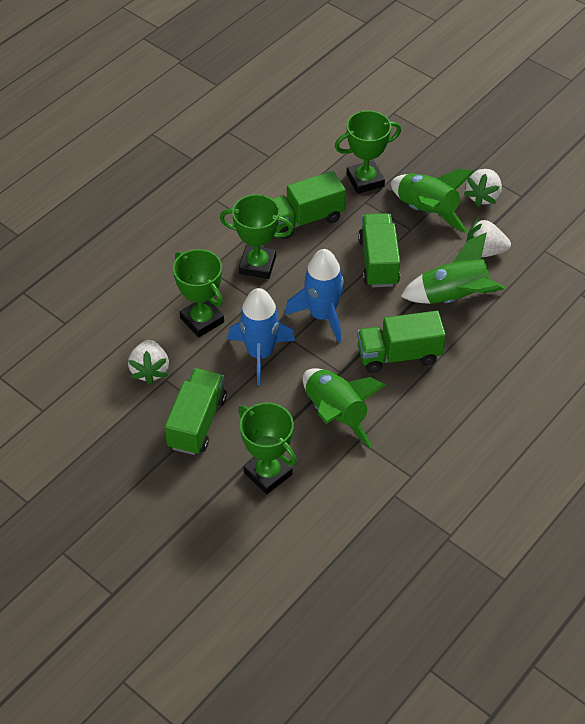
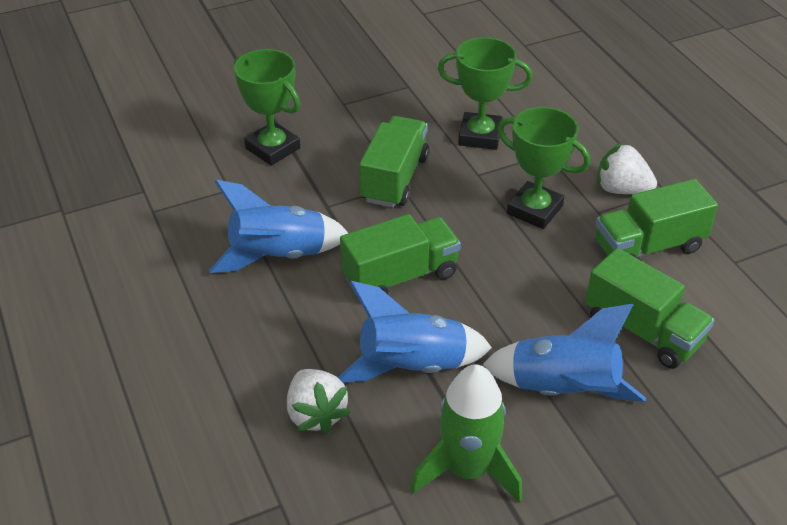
blue rocket: 2 -> 3
green rocket: 3 -> 1
green trophy: 4 -> 3
white strawberry: 3 -> 2

